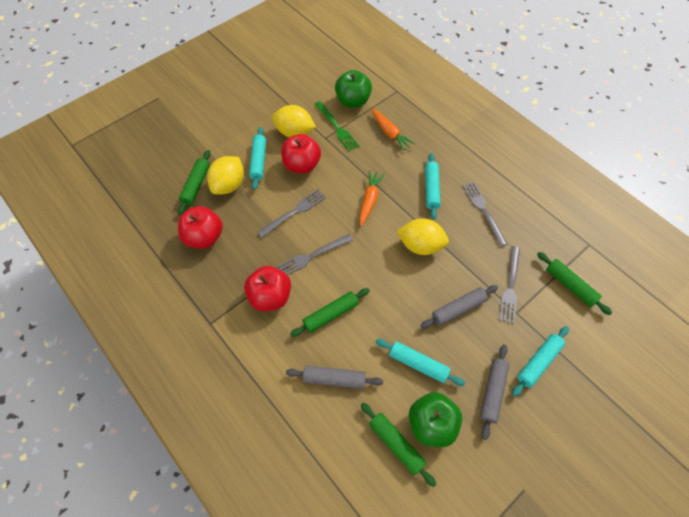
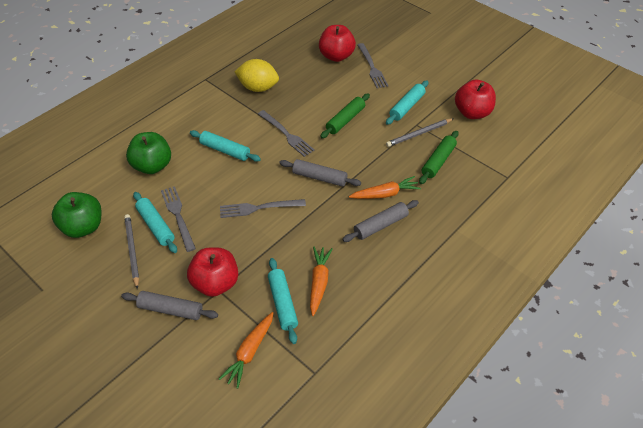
green fork: 1 -> 0
green rolling pin: 4 -> 2
grey pencil: 0 -> 2
orange carrot: 2 -> 3
yellow lemon: 3 -> 1

